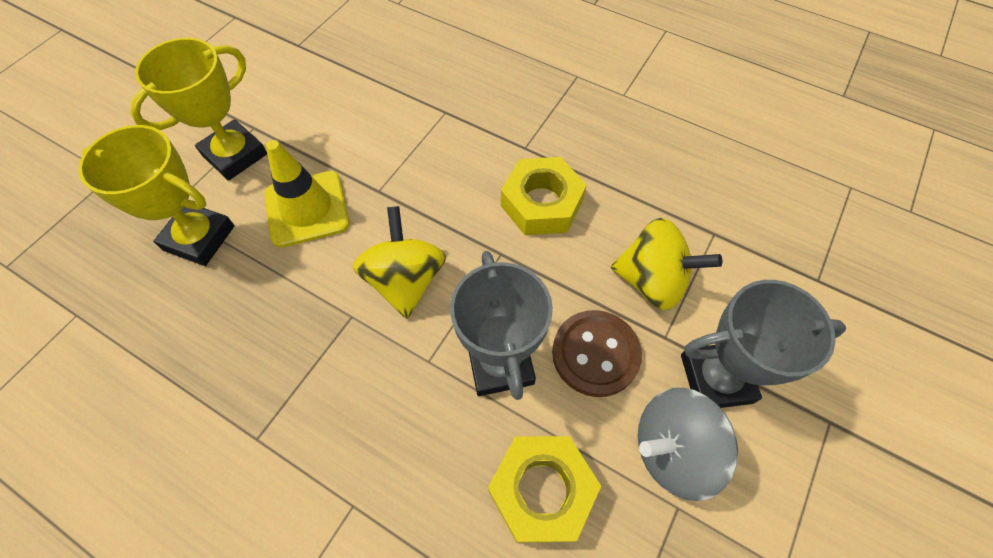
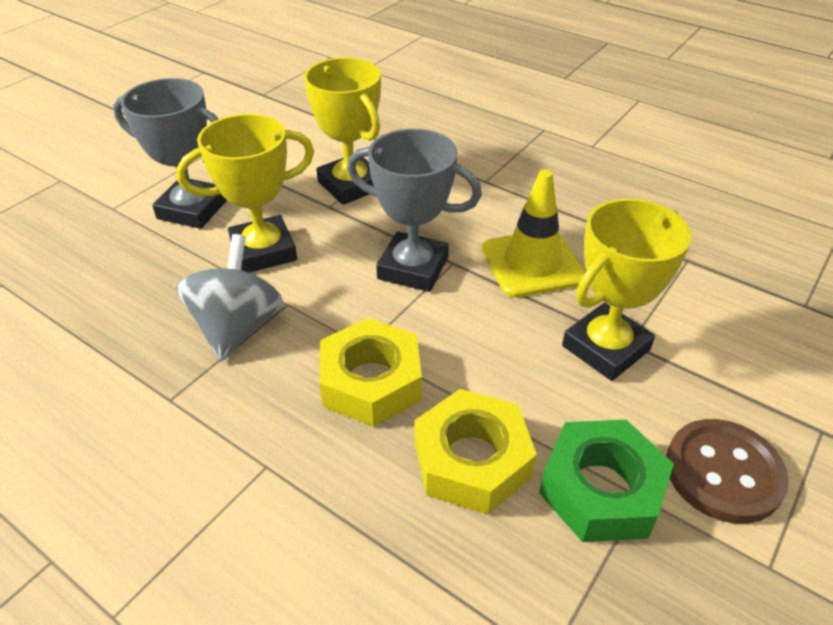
green nut: 0 -> 1
yellow spinning top: 2 -> 0
yellow trophy: 2 -> 3

